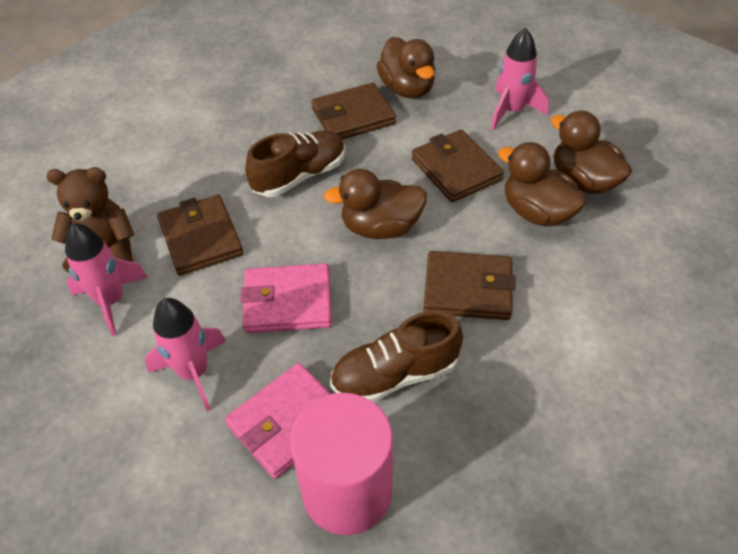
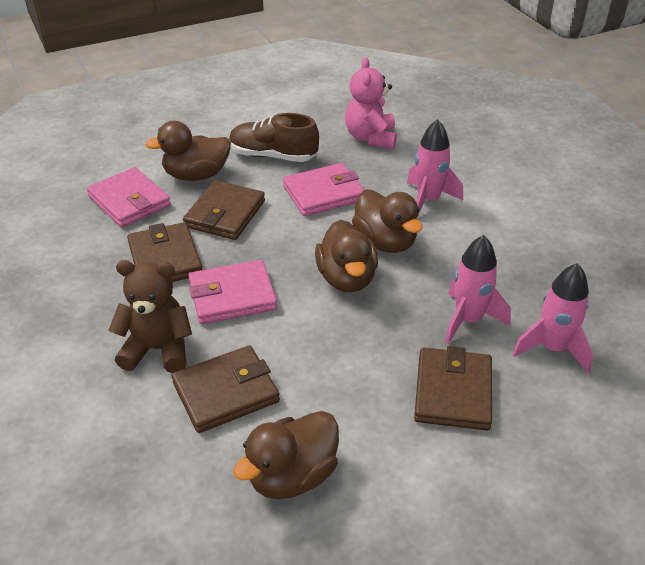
brown shoe: 2 -> 1
pink cylinder: 1 -> 0
pink teddy bear: 0 -> 1
pink wallet: 2 -> 3

